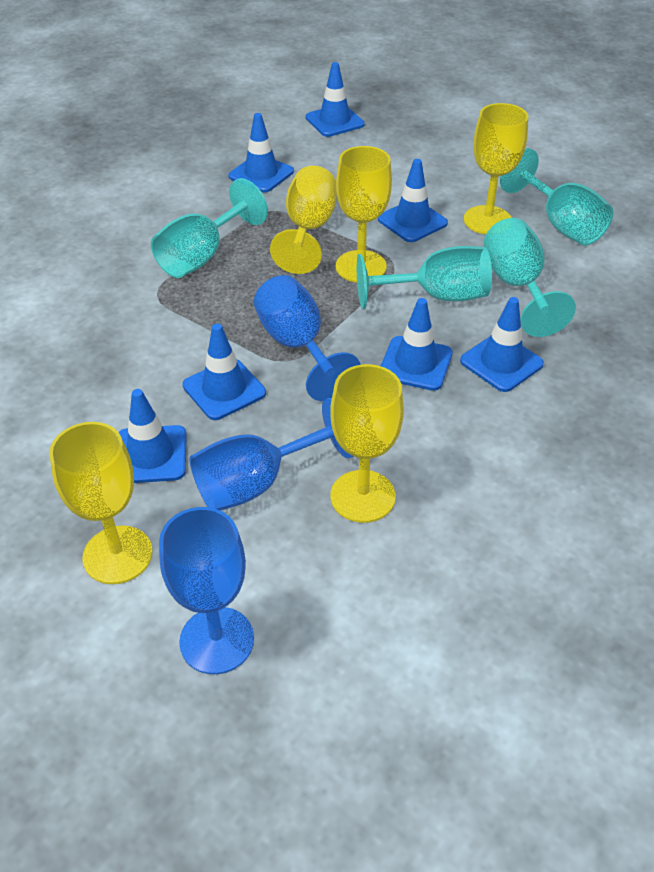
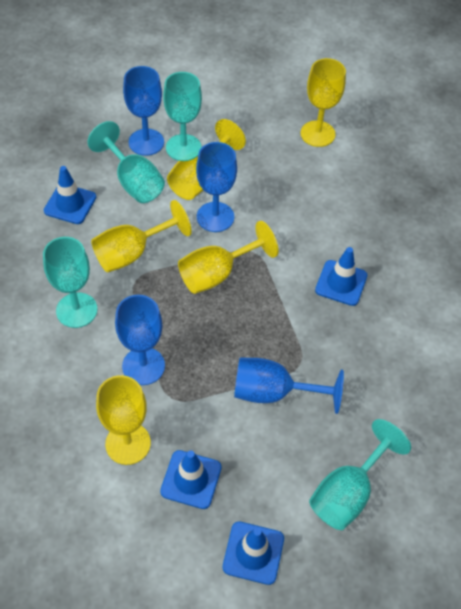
blue goblet: 3 -> 4
blue traffic cone: 7 -> 4

